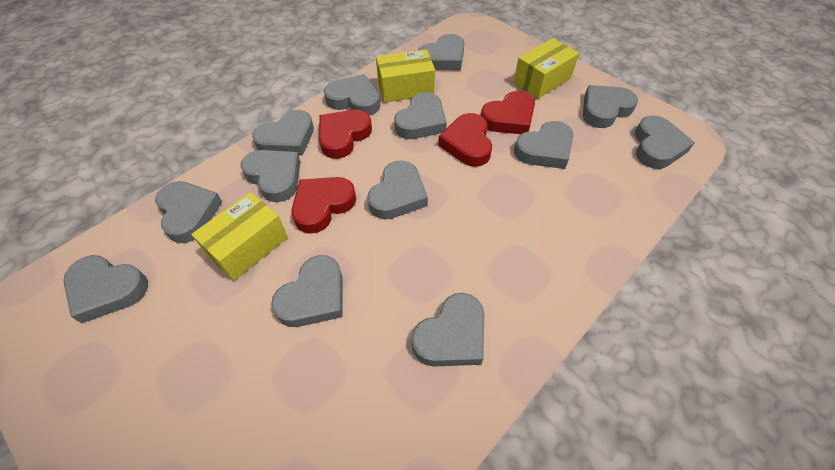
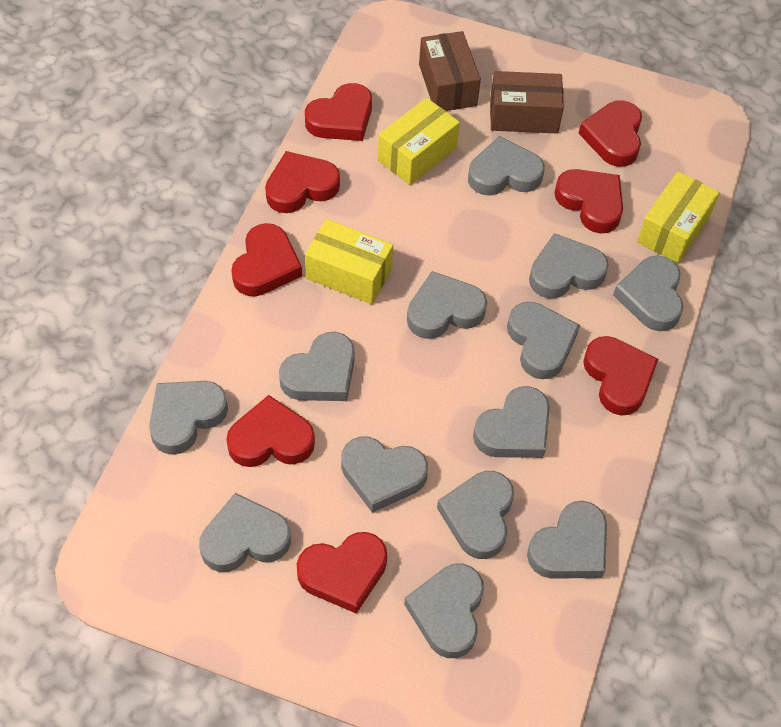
brown box: 0 -> 2
red heart: 4 -> 8

